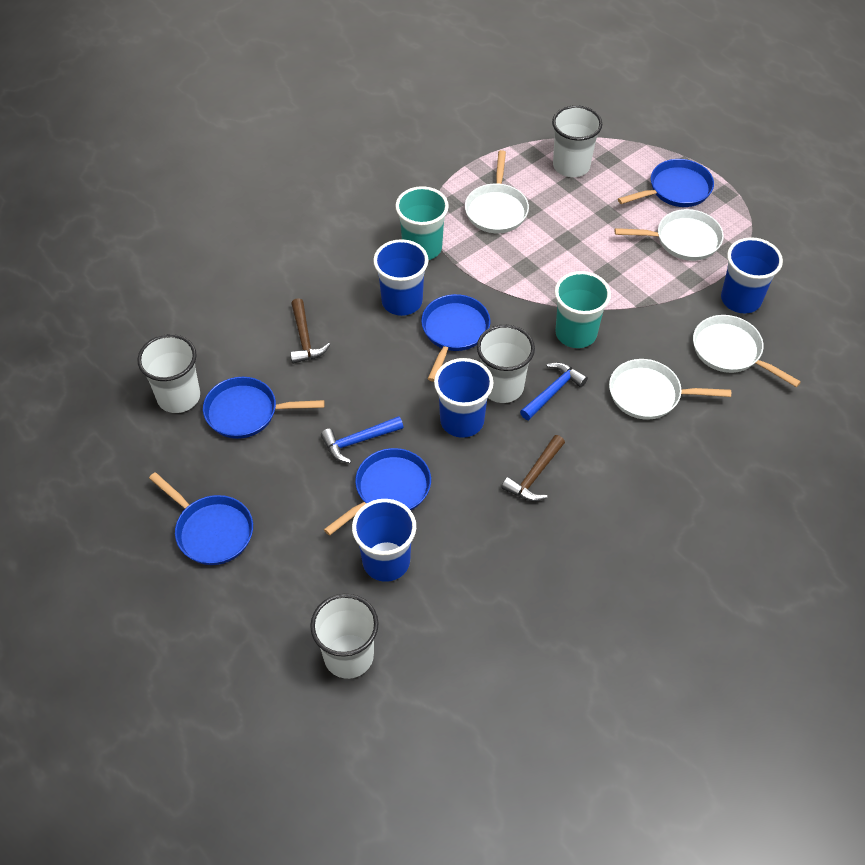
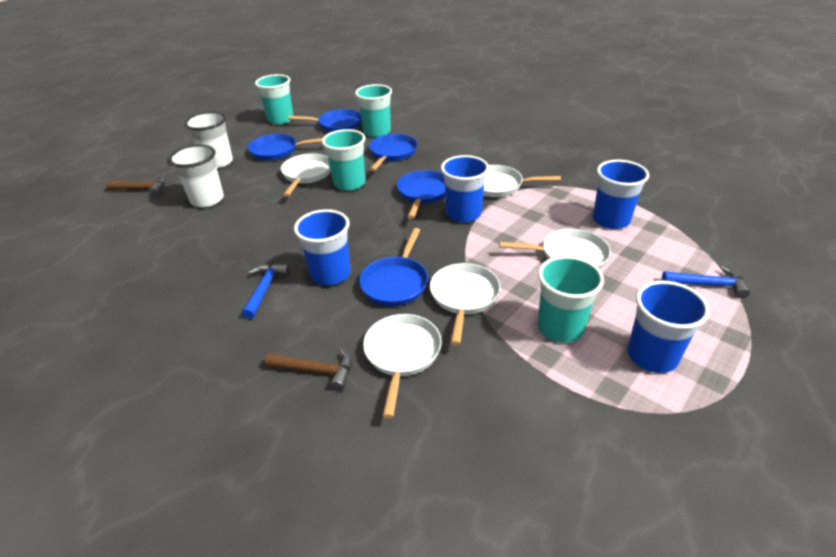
turquoise cup: 2 -> 4
white cup: 4 -> 2
white pan: 4 -> 5

